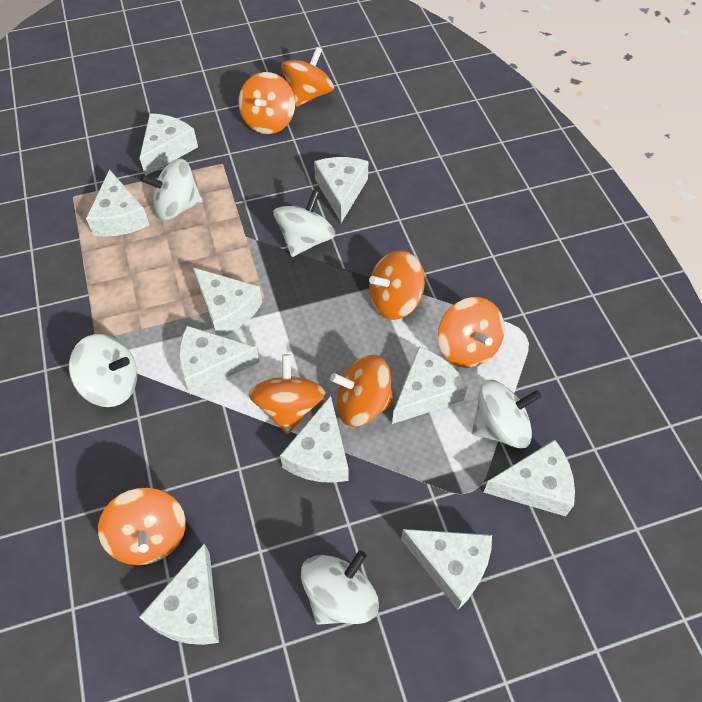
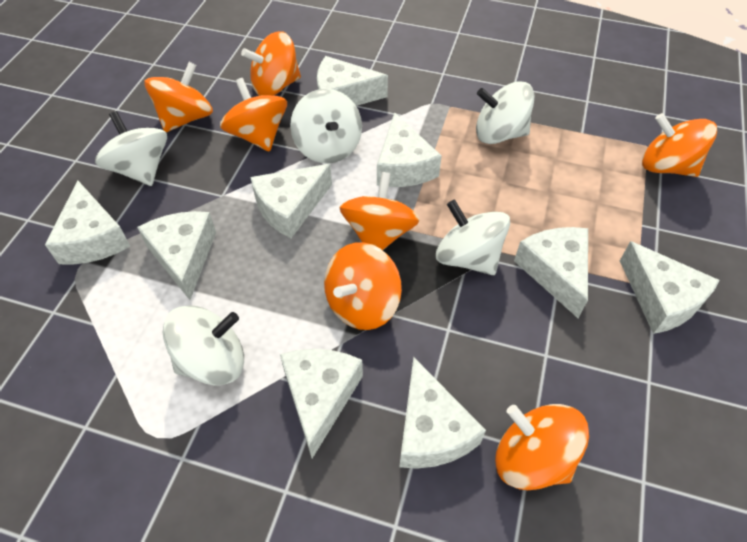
white cheese: 10 -> 9

